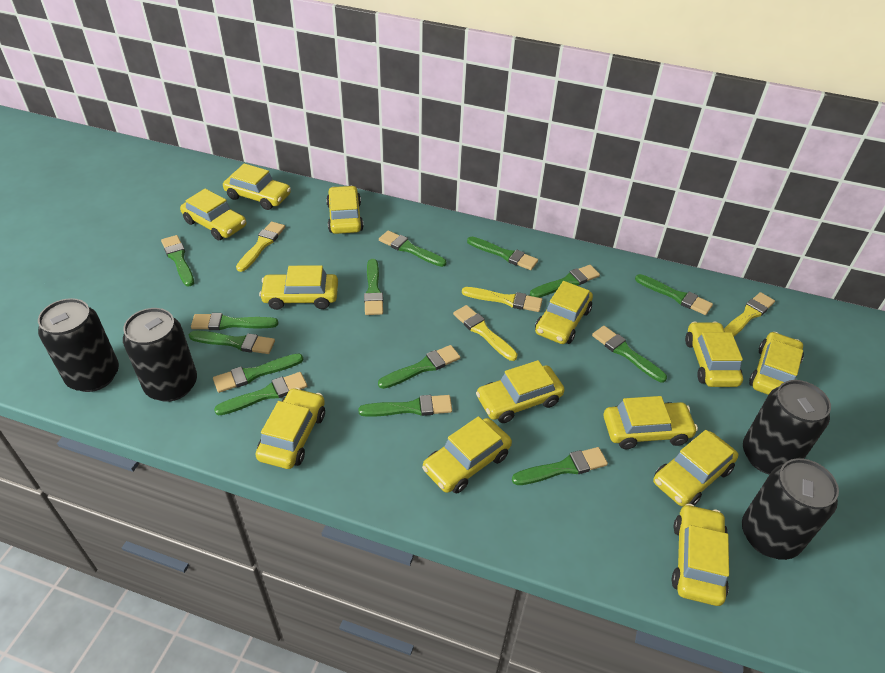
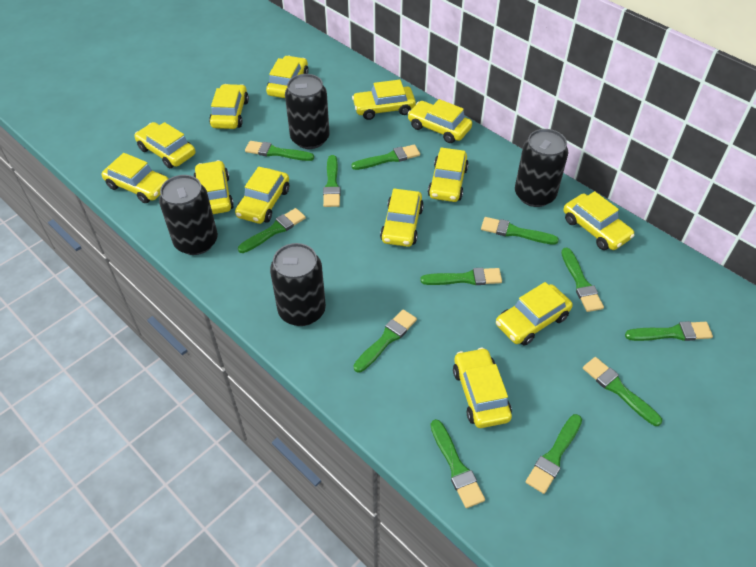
green brush: 14 -> 12
yellow brush: 4 -> 0

